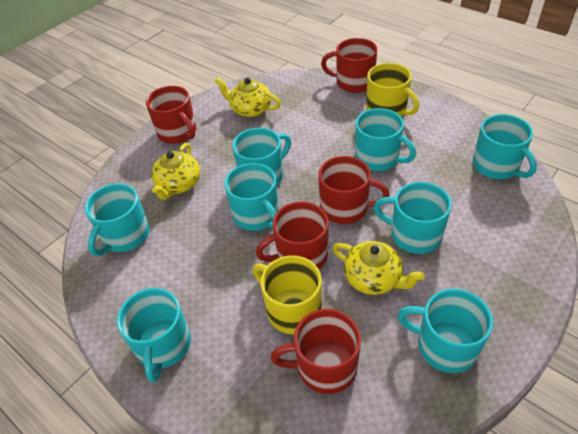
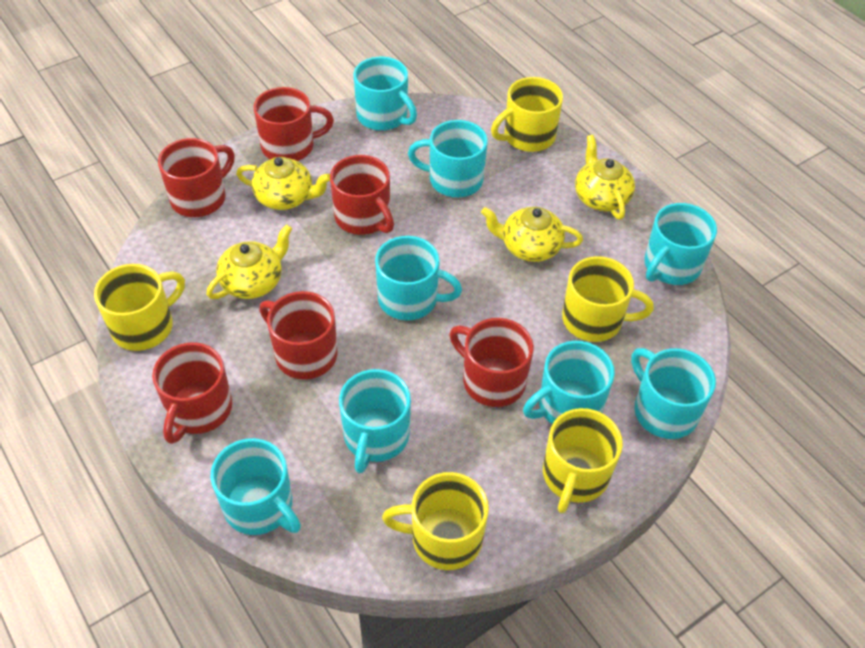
red mug: 5 -> 6
yellow mug: 2 -> 5
yellow teapot: 3 -> 4

